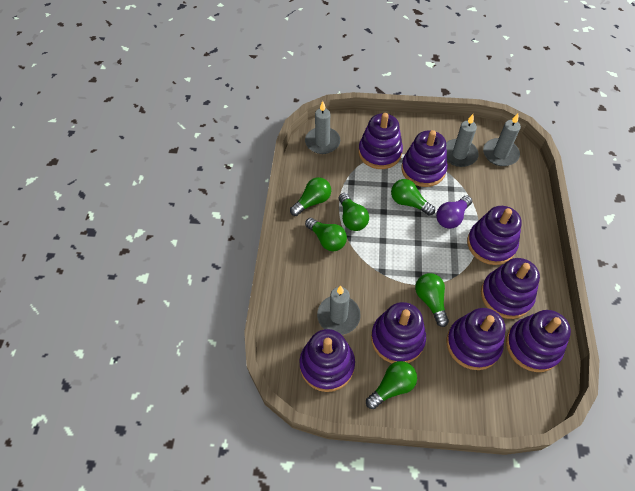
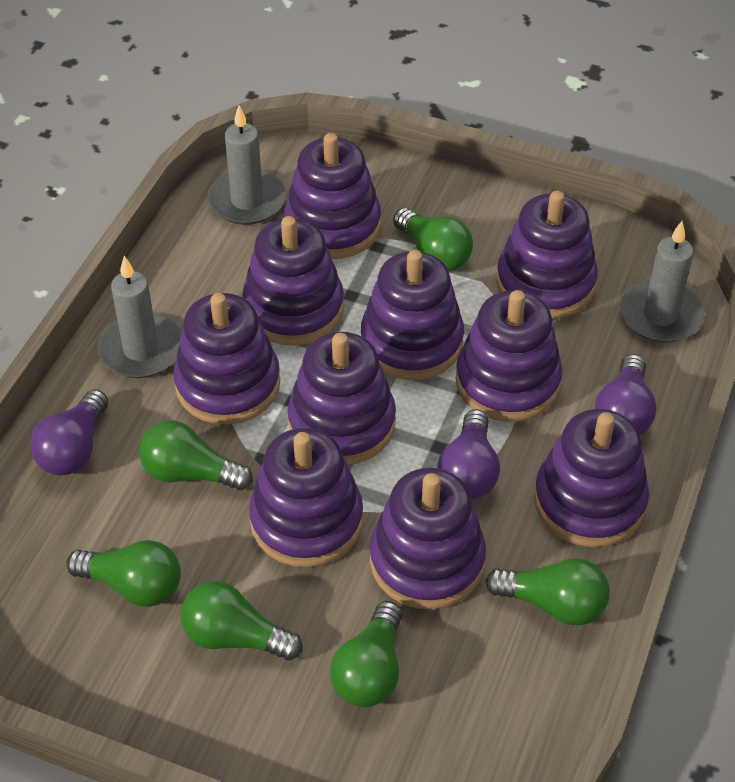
grey candle: 4 -> 3
purple light bulb: 1 -> 3
purple stacking toy: 8 -> 10

